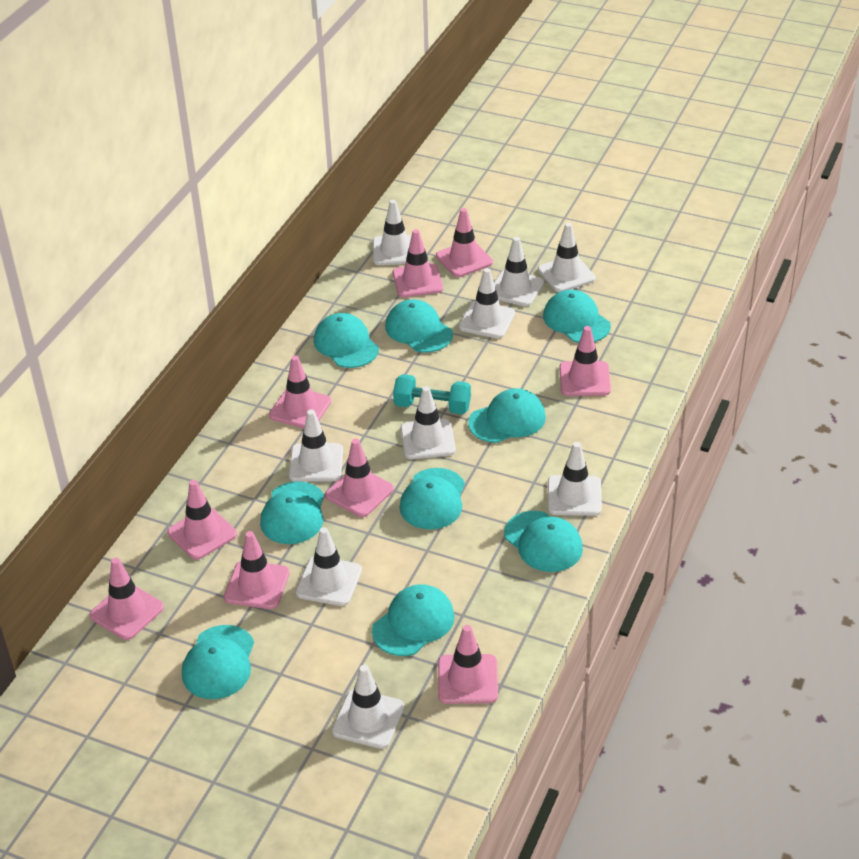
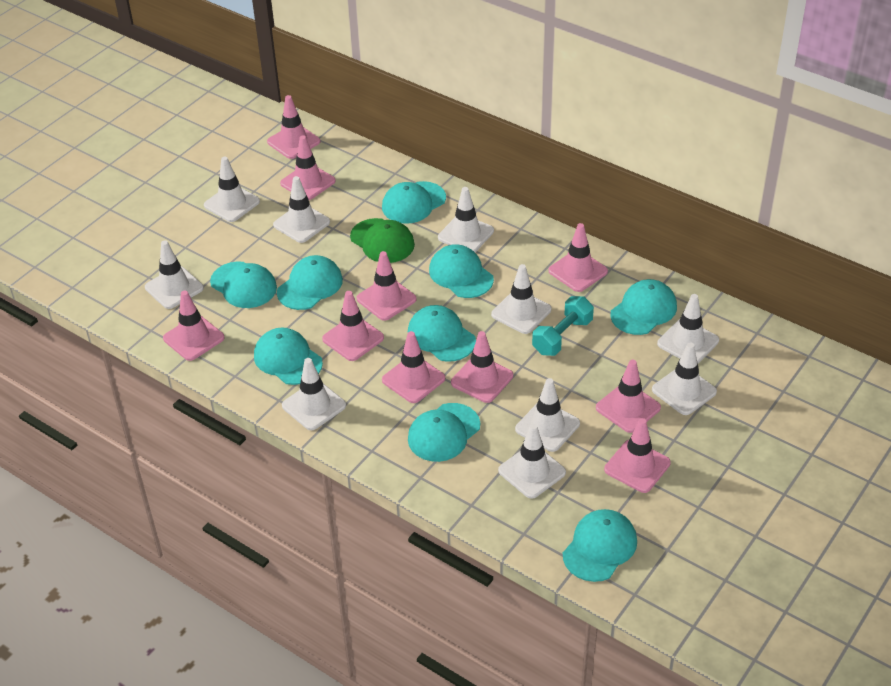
green cap: 0 -> 1
pink traffic cone: 9 -> 10
white traffic cone: 9 -> 10

